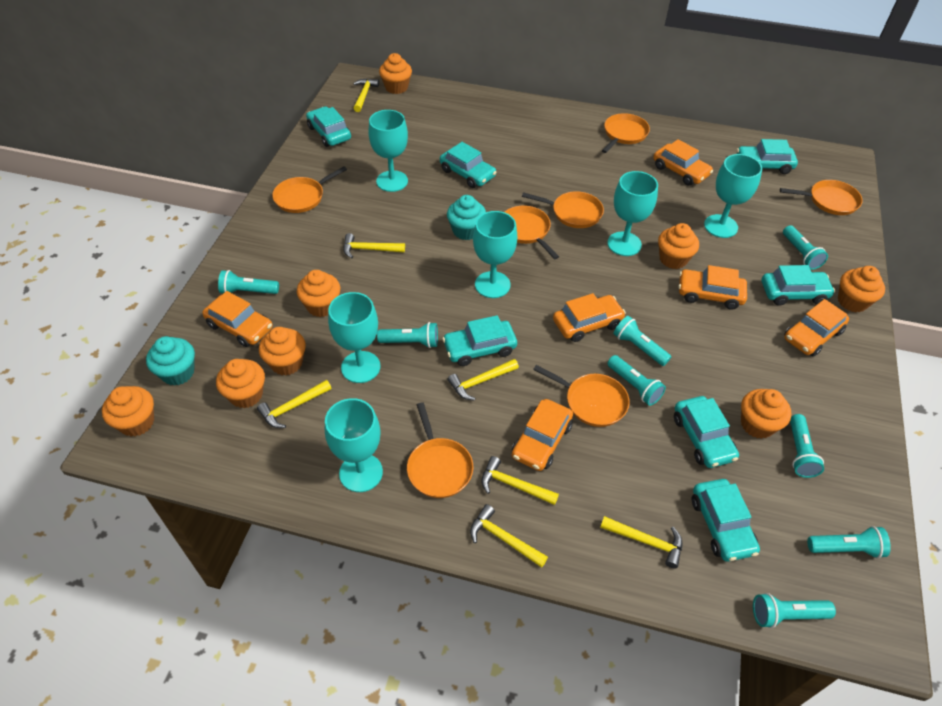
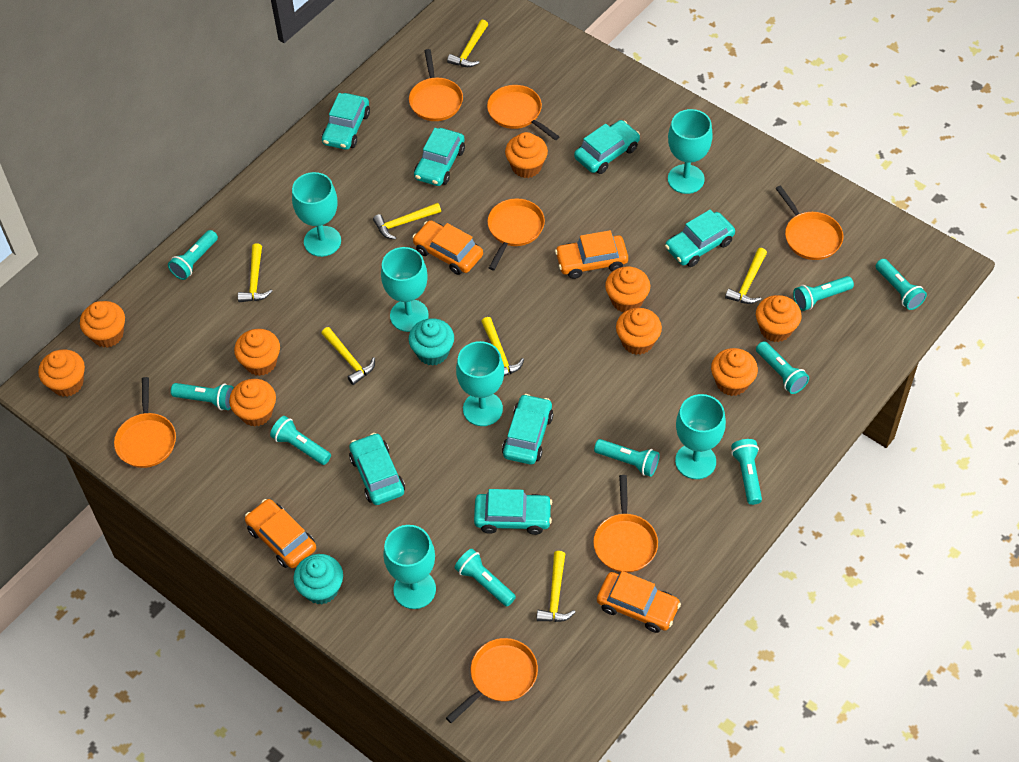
orange car: 6 -> 4
orange cupcake: 8 -> 9
turquoise flashlight: 8 -> 9

